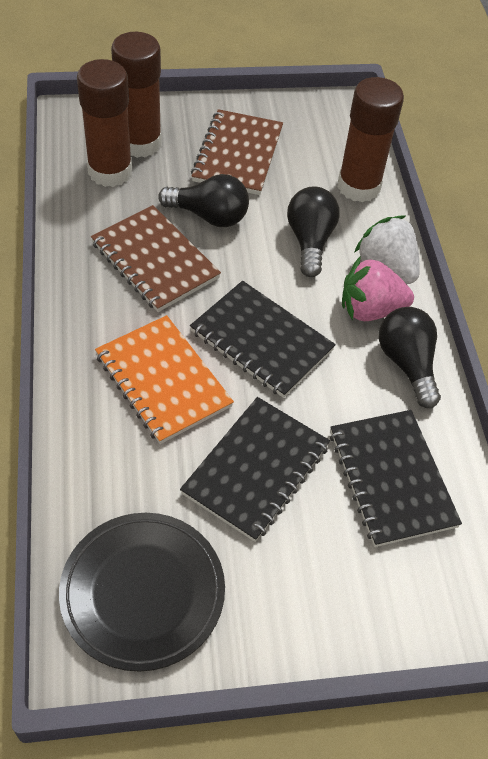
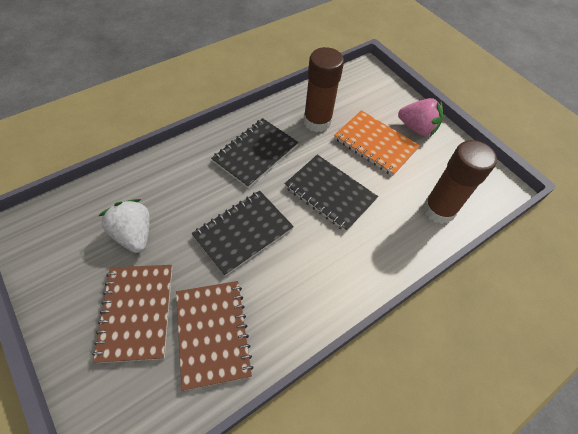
black light bulb: 3 -> 0
black plate: 1 -> 0
brown glue stick: 3 -> 2

